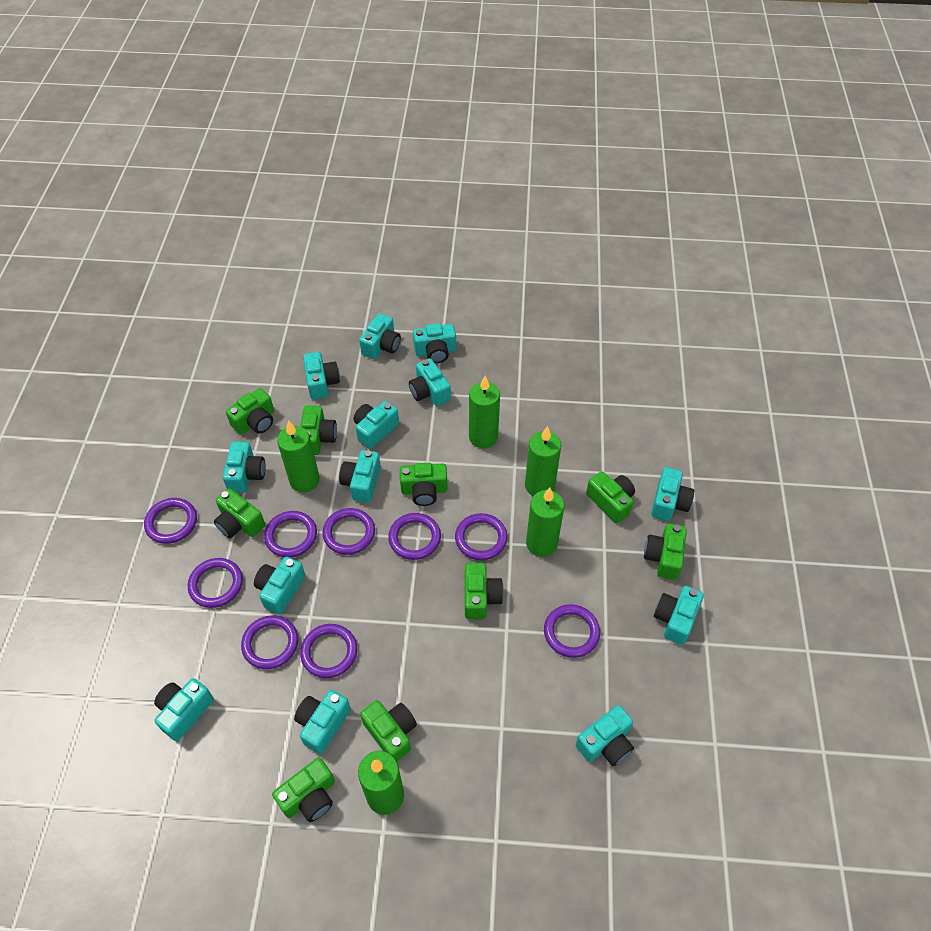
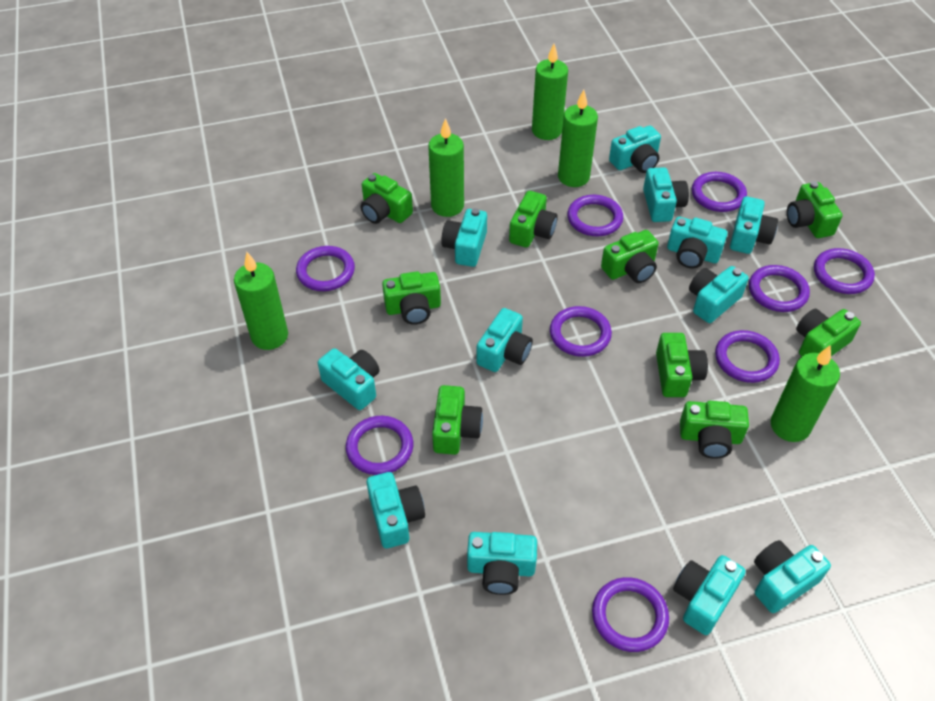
turquoise camera: 13 -> 12

